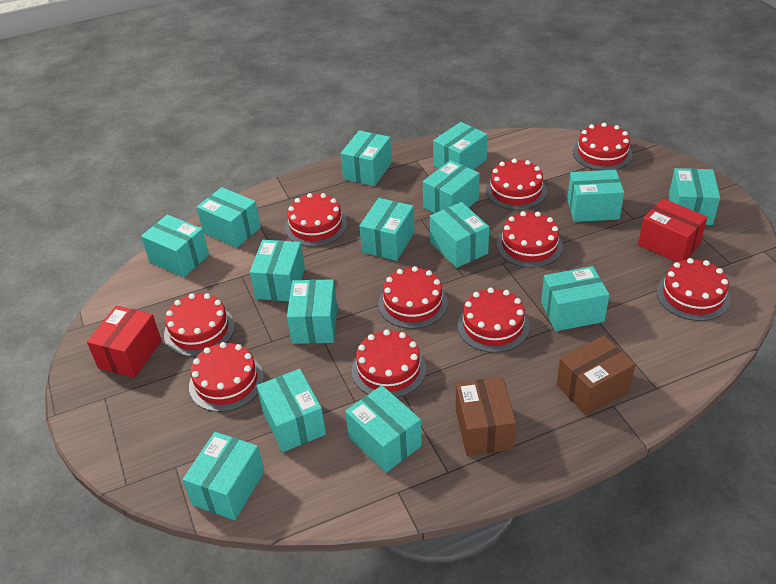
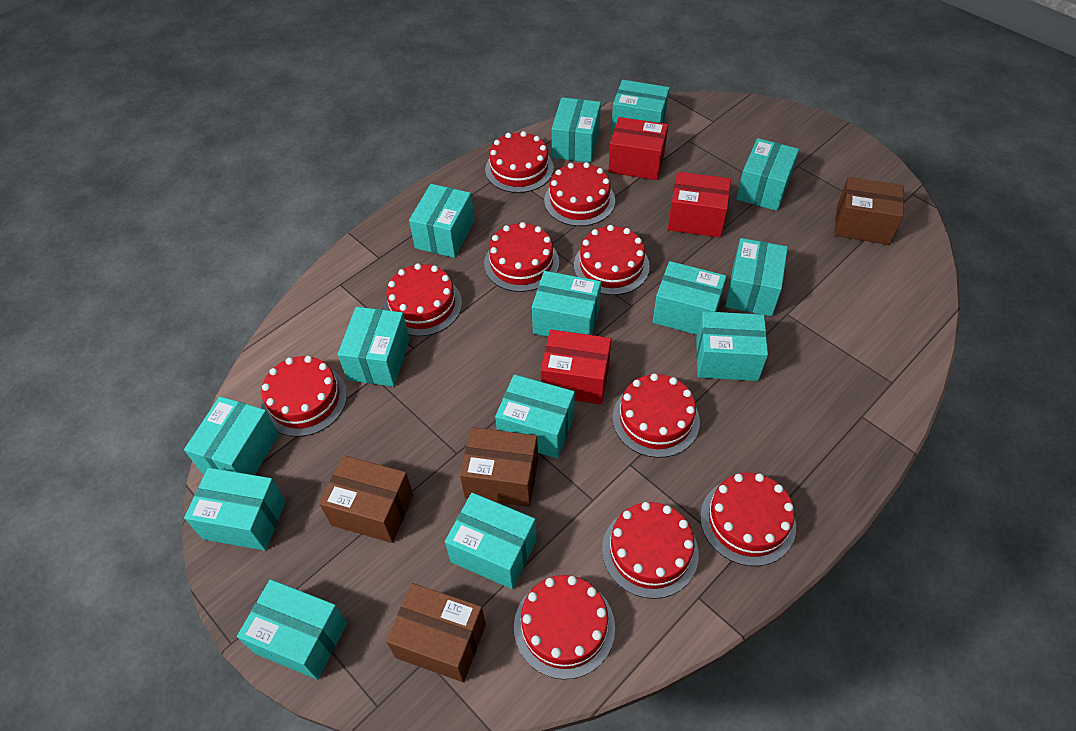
brown box: 2 -> 4
red box: 2 -> 3
turquoise box: 15 -> 14

